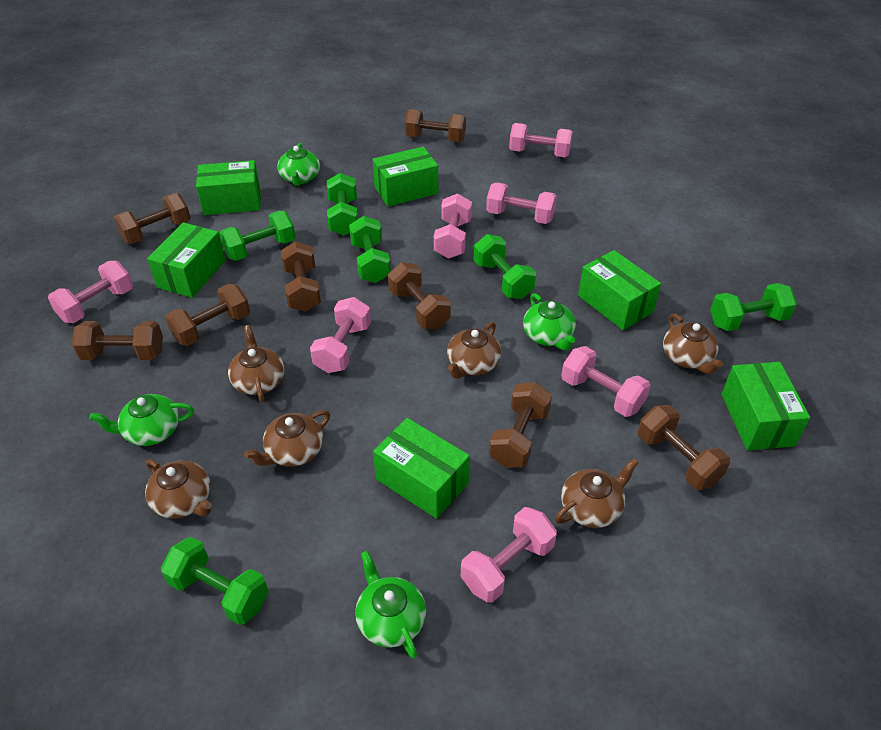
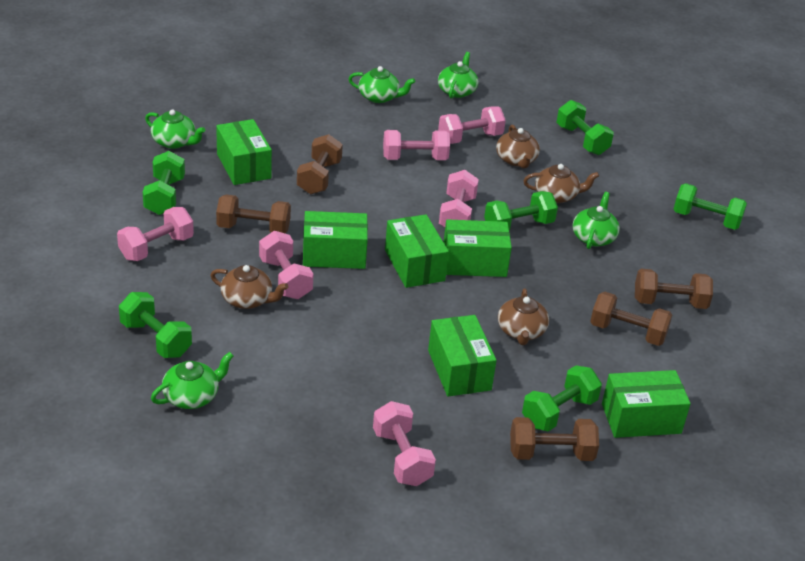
brown dumbbell: 8 -> 5
brown teapot: 6 -> 4
green teapot: 4 -> 5
pink dumbbell: 7 -> 6

